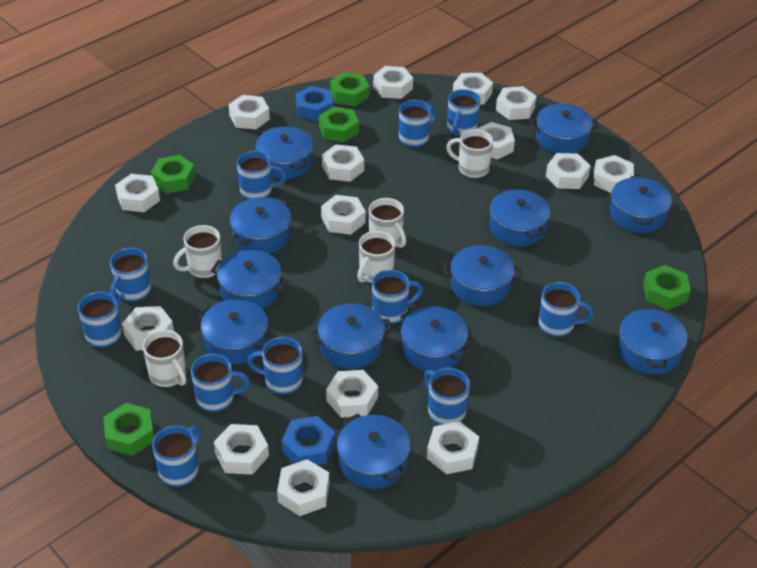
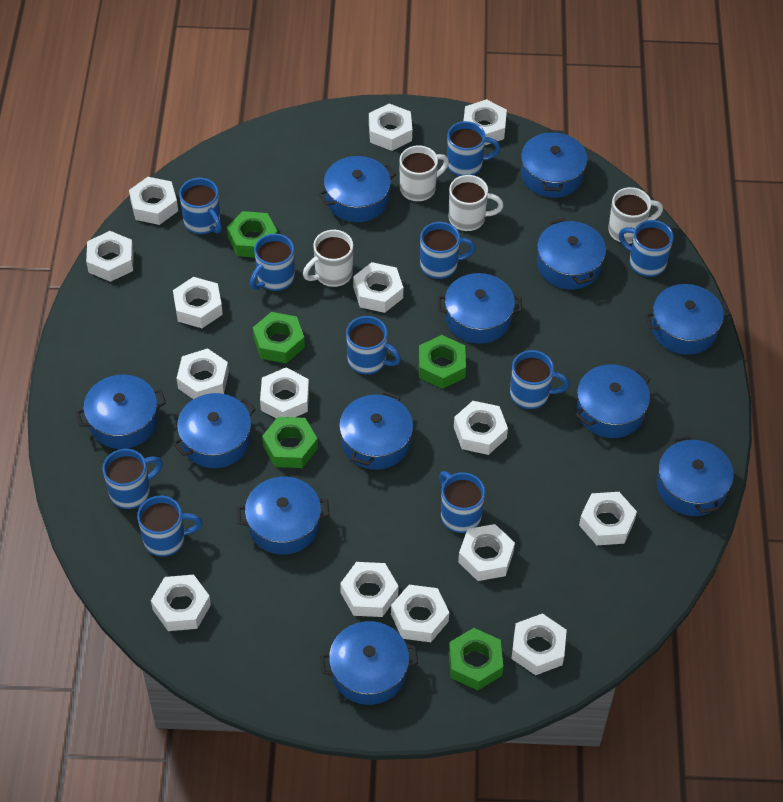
blue mug: 11 -> 10
blue nut: 2 -> 0
white mug: 5 -> 4

